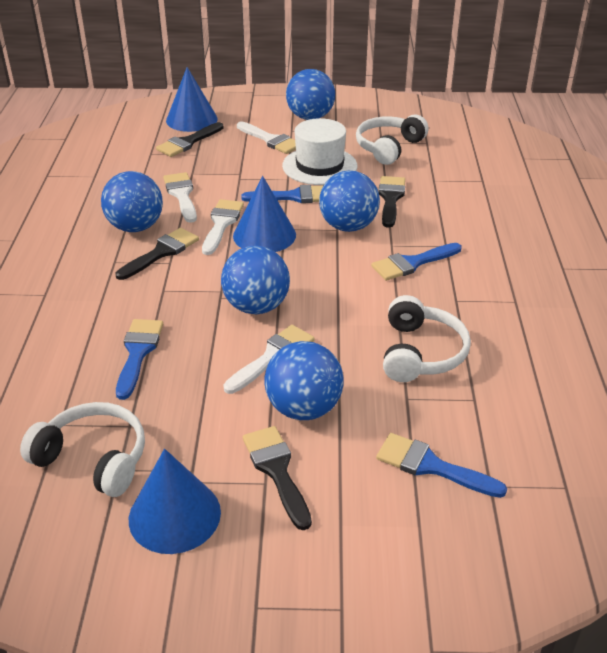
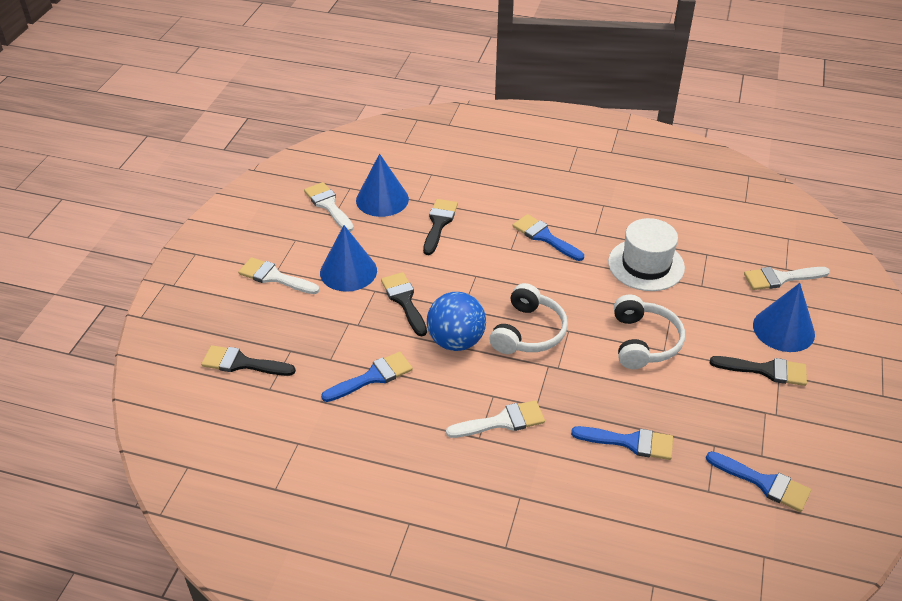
blue ball: 5 -> 1
white headphones: 3 -> 2

